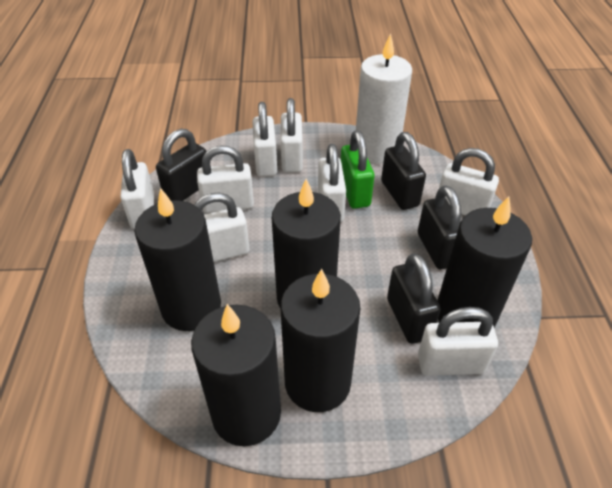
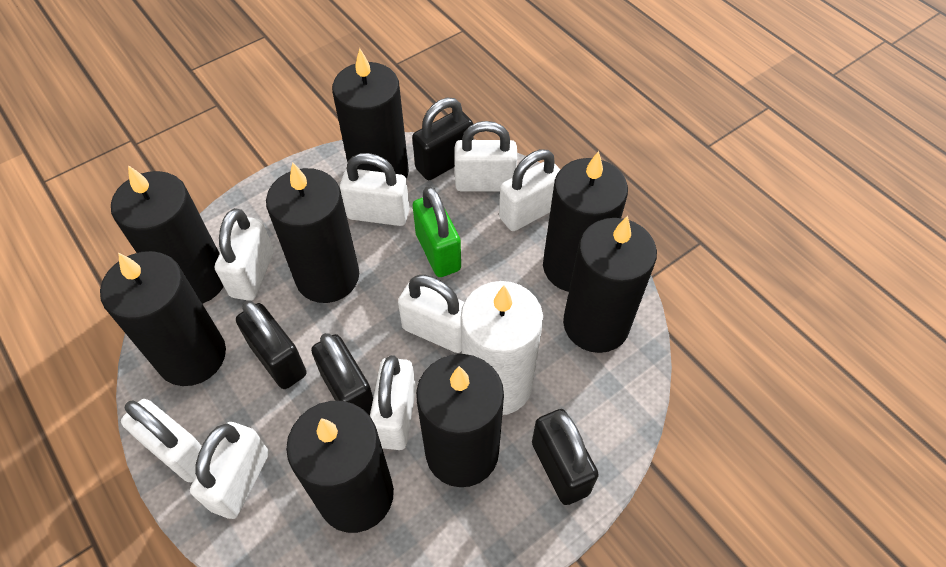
black candle: 5 -> 8

